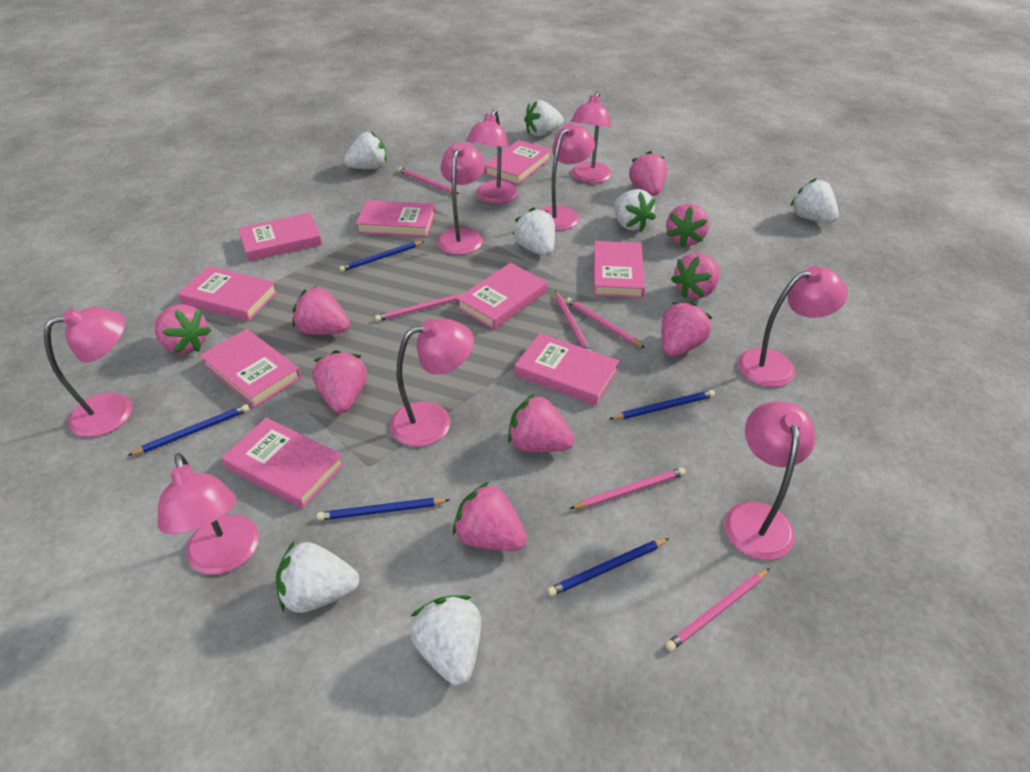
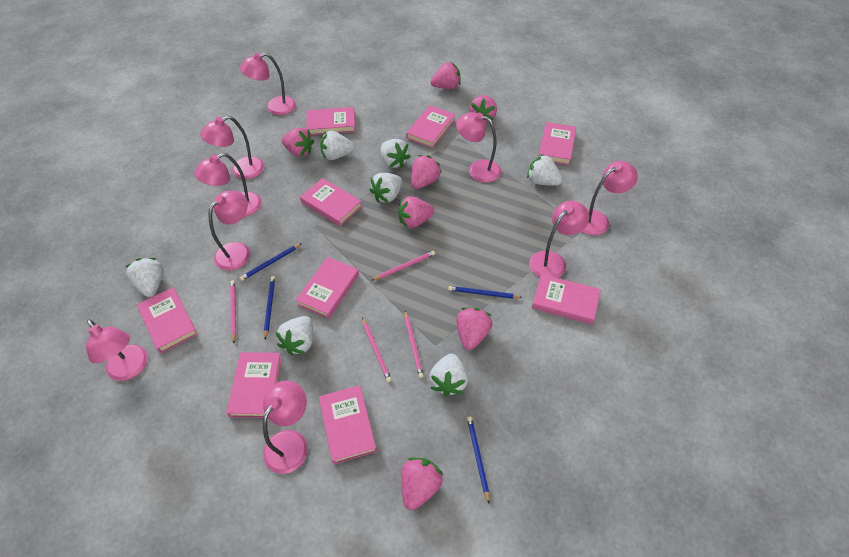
blue pencil: 5 -> 4
pink pencil: 6 -> 4
pink strawberry: 9 -> 7

